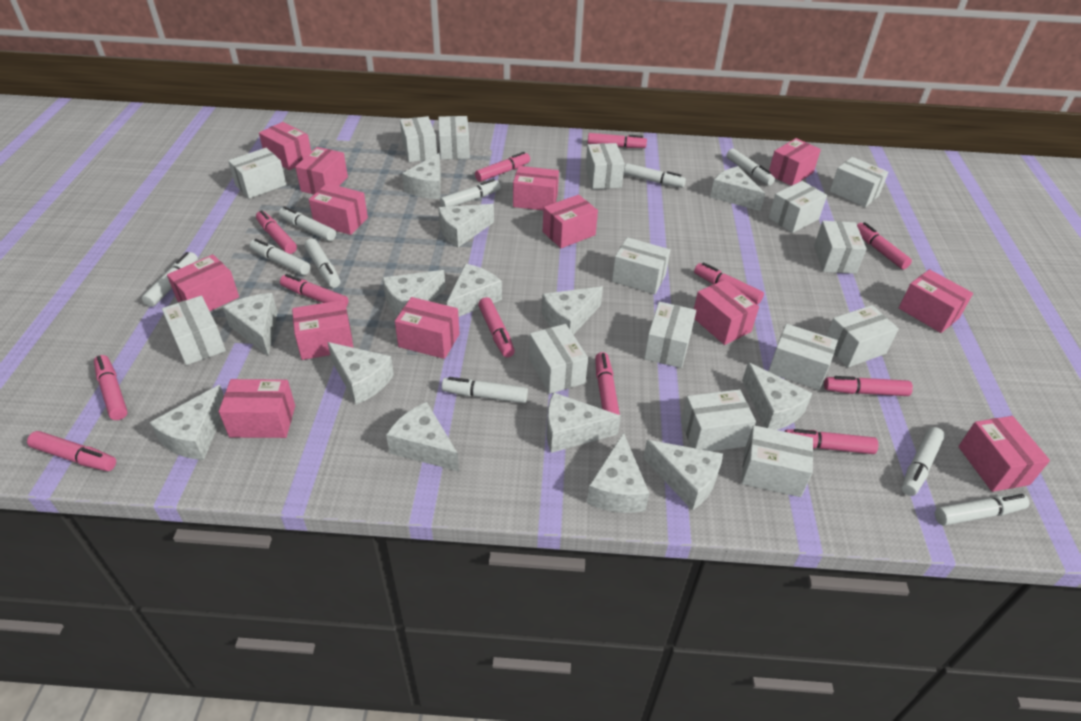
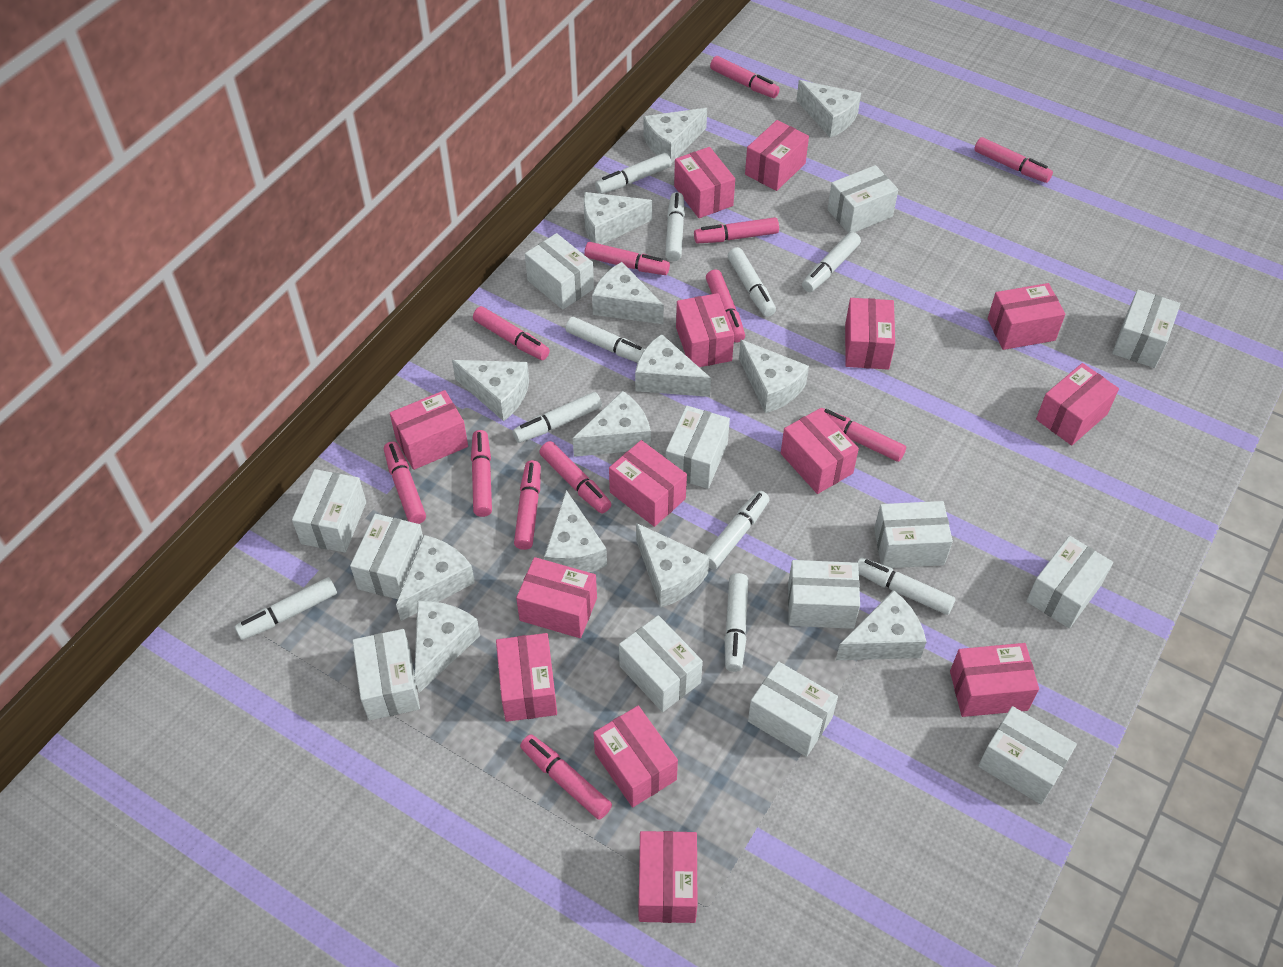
pink box: 13 -> 14
white box: 15 -> 13
white cheese: 14 -> 13

